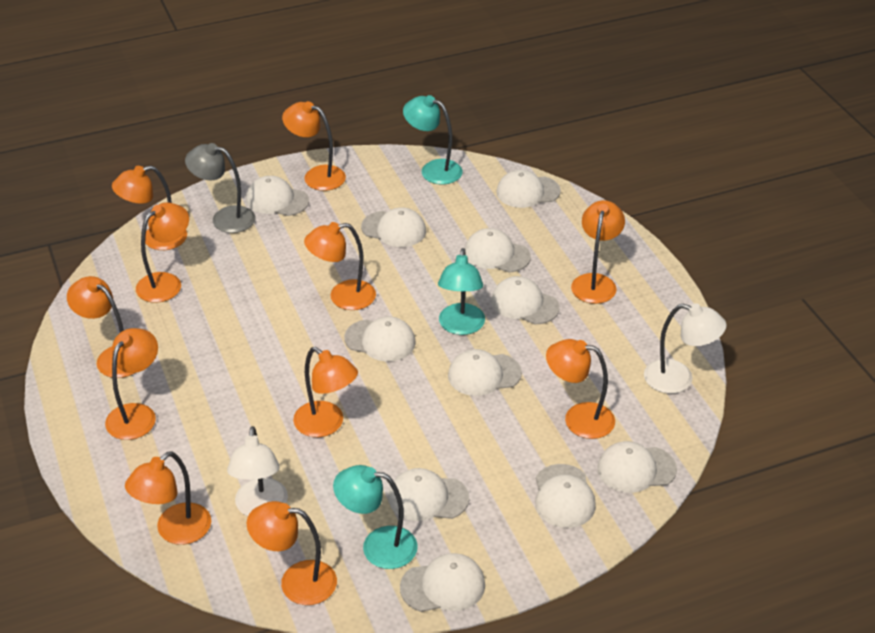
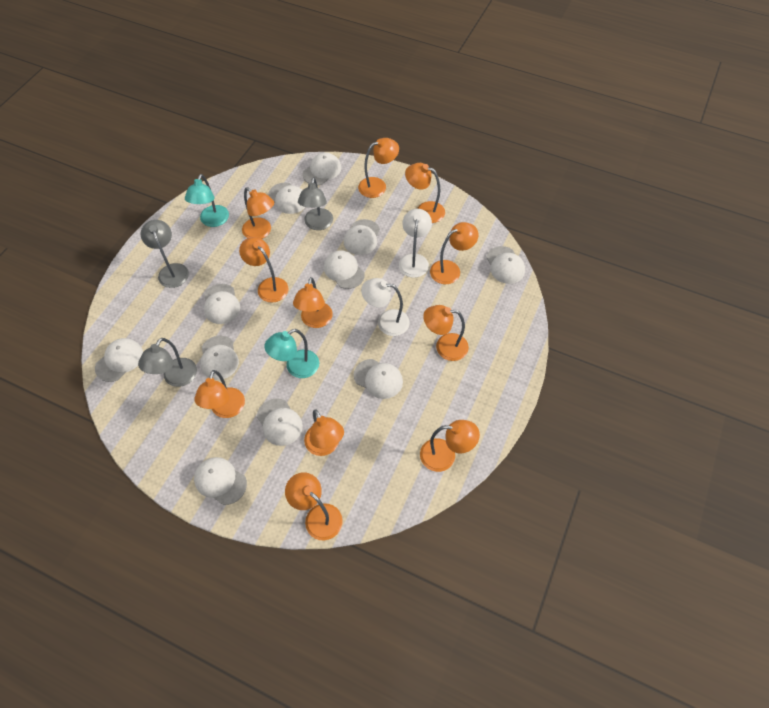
grey lamp: 1 -> 3
turquoise lamp: 3 -> 2

